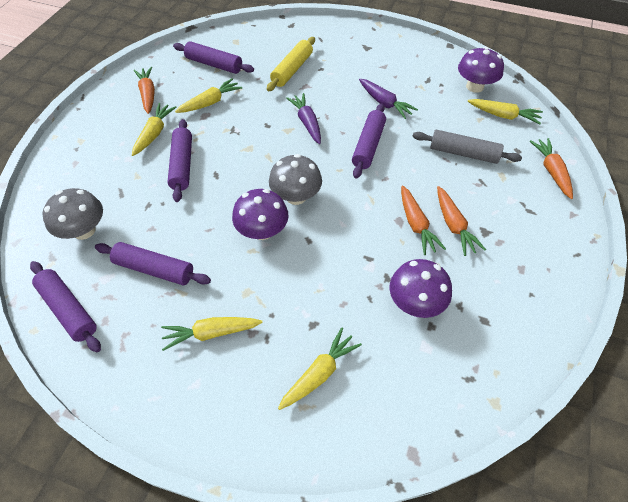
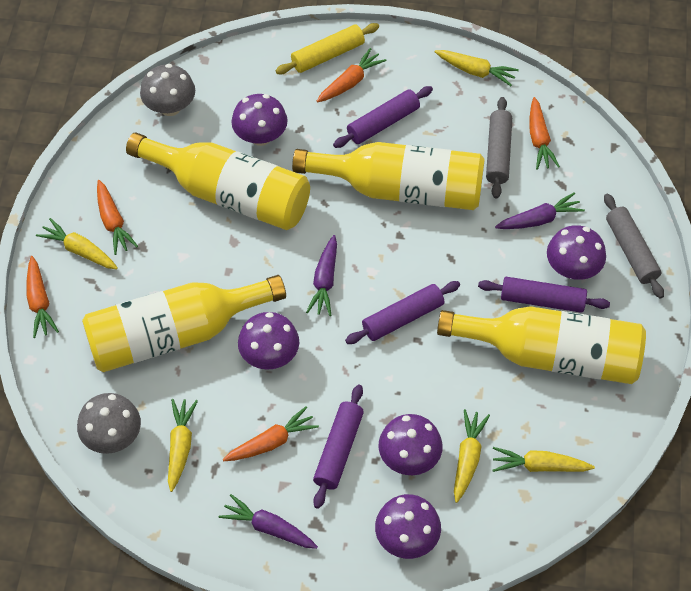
grey rolling pin: 1 -> 2
orange carrot: 4 -> 5
purple carrot: 2 -> 3
purple mushroom: 3 -> 5
purple rolling pin: 5 -> 4
yellow bottle: 0 -> 4

